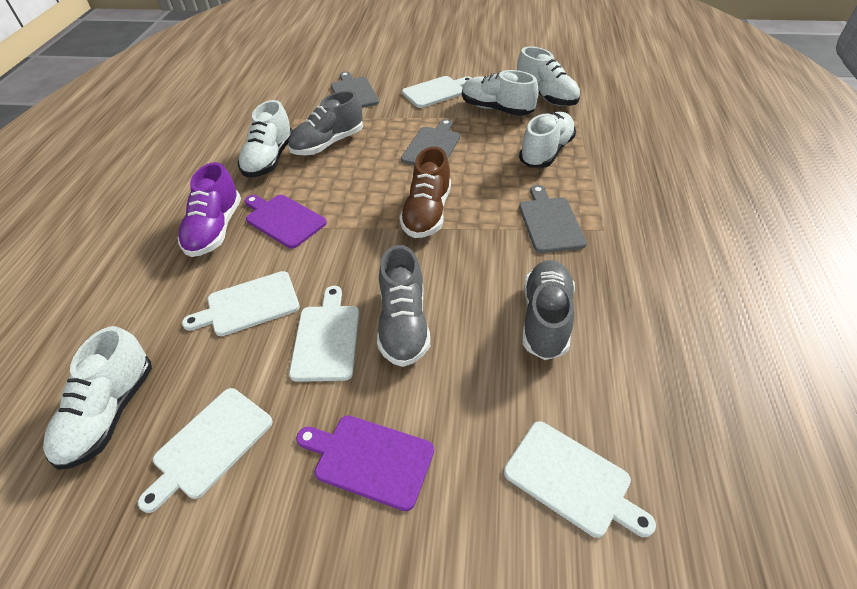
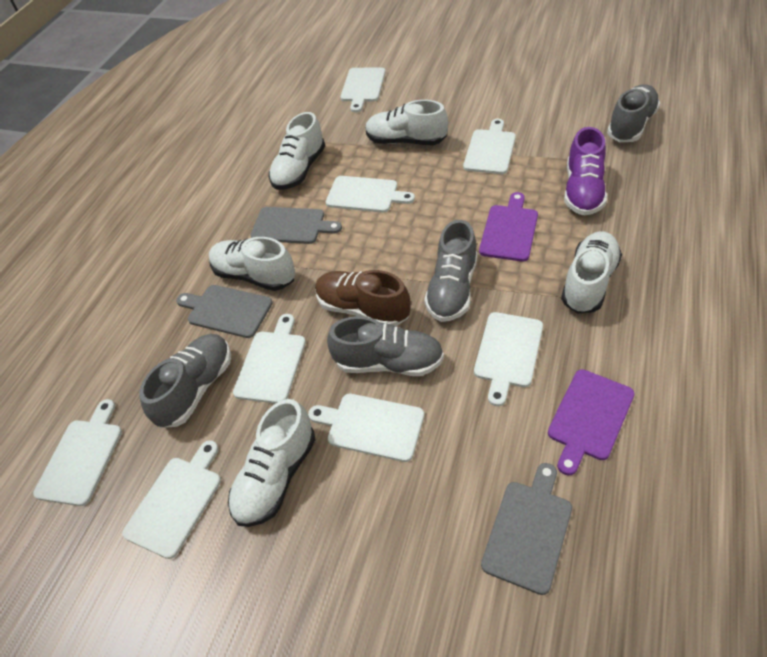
grey shoe: 3 -> 4
white cutting board: 5 -> 8

